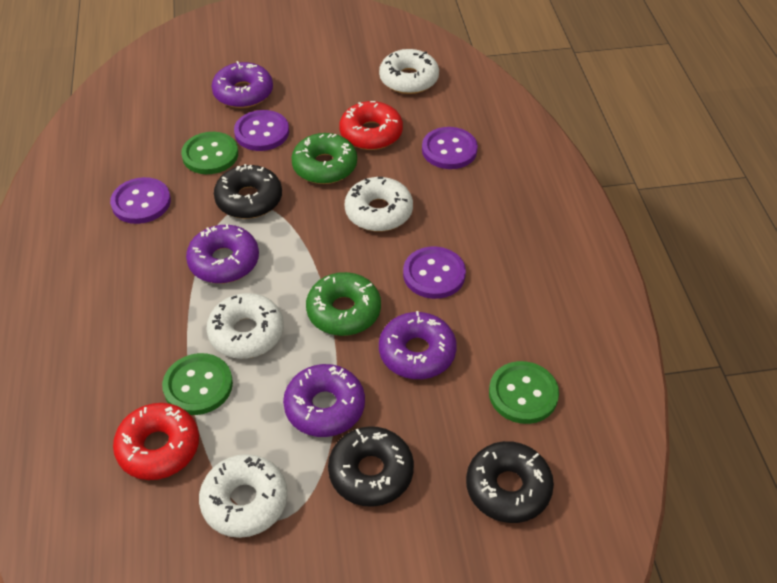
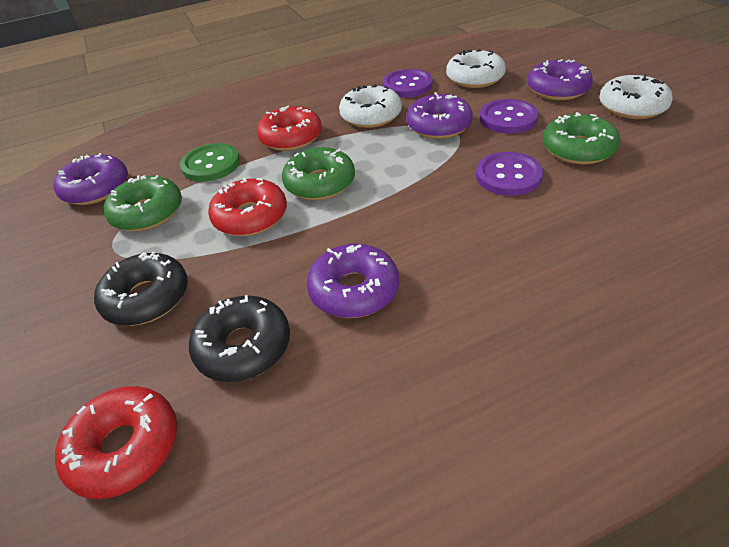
black donut: 3 -> 2
green button: 3 -> 1
green donut: 2 -> 3
purple button: 4 -> 3
red donut: 2 -> 3
white donut: 4 -> 3

